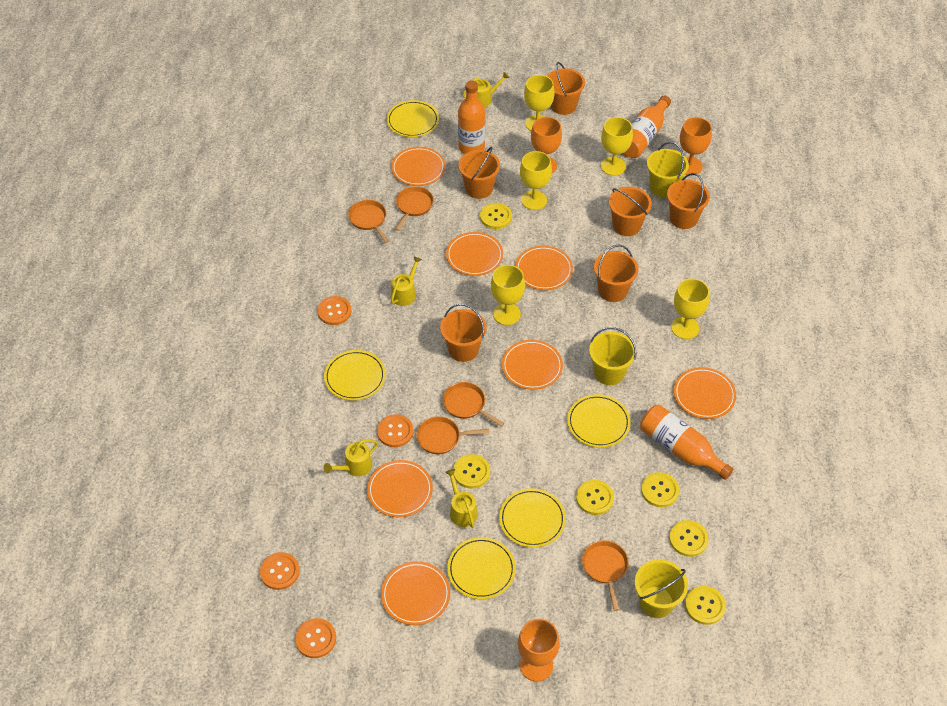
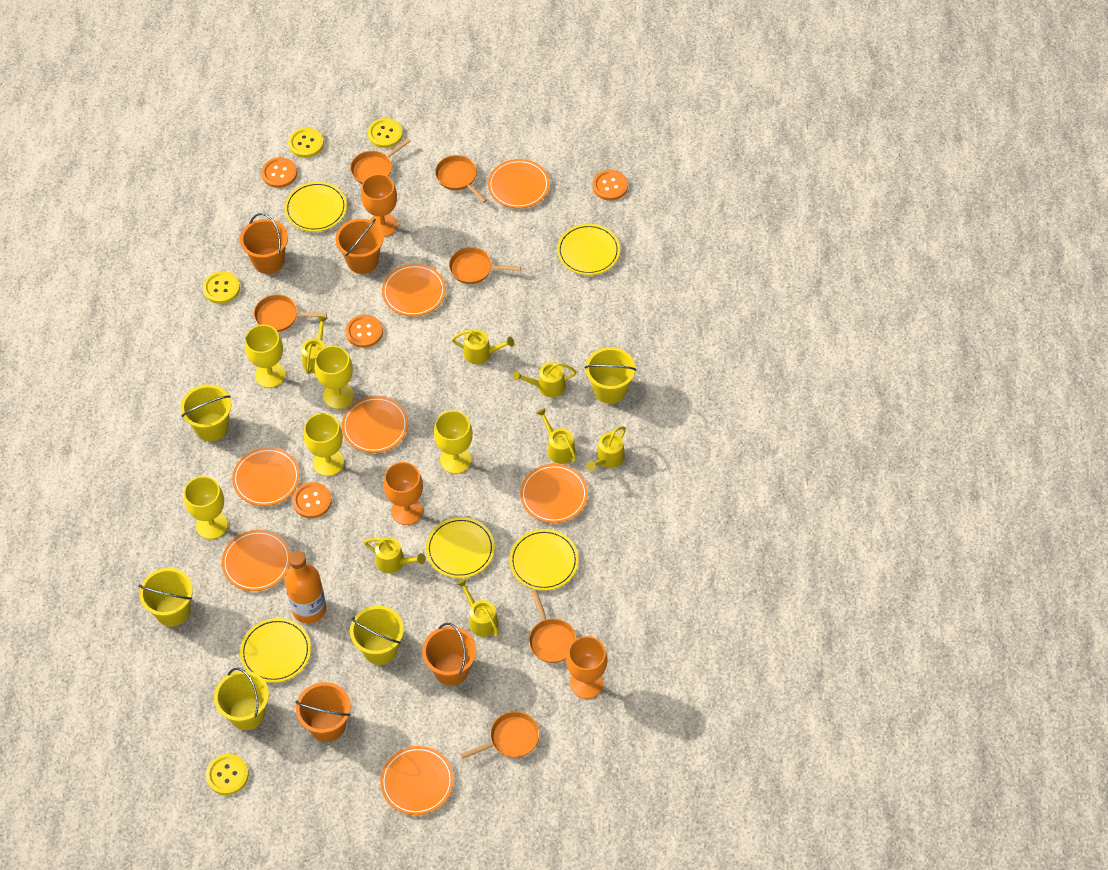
orange bottle: 3 -> 1
orange bucket: 6 -> 4
orange pan: 5 -> 6
yellow bucket: 3 -> 5
yellow button: 6 -> 4
yellow watering can: 4 -> 7

